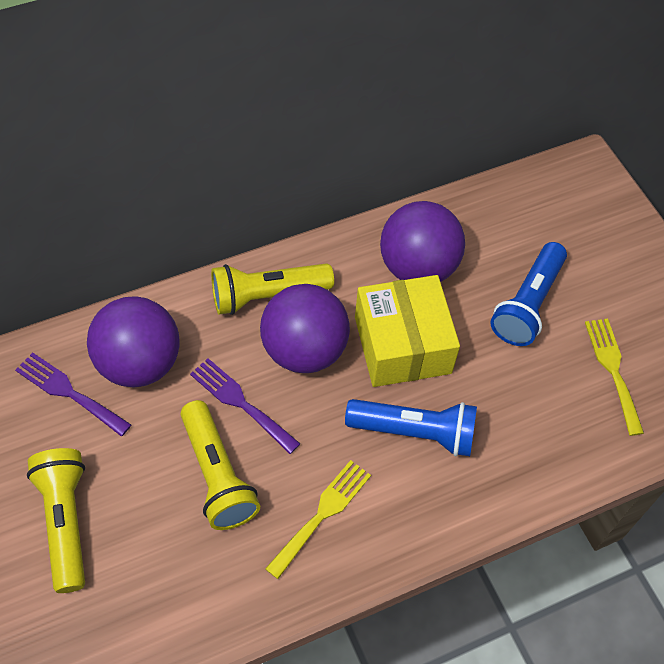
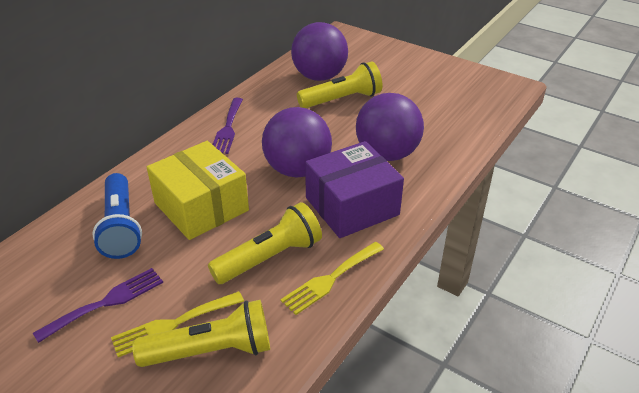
blue flashlight: 2 -> 1
purple box: 0 -> 1

